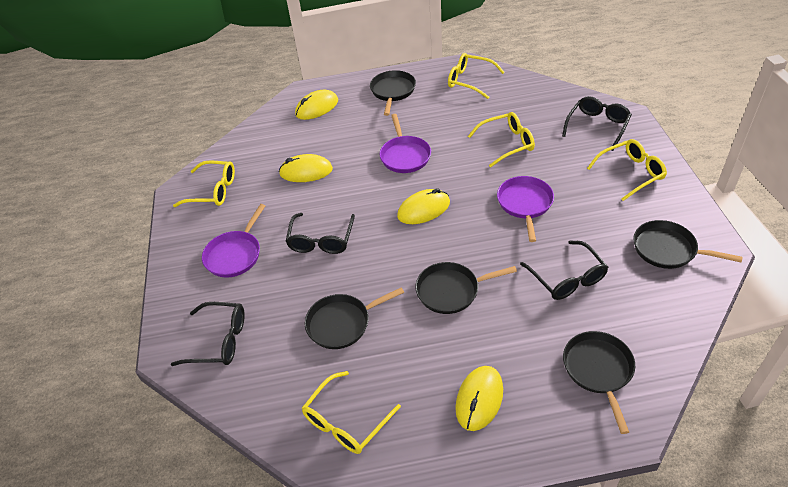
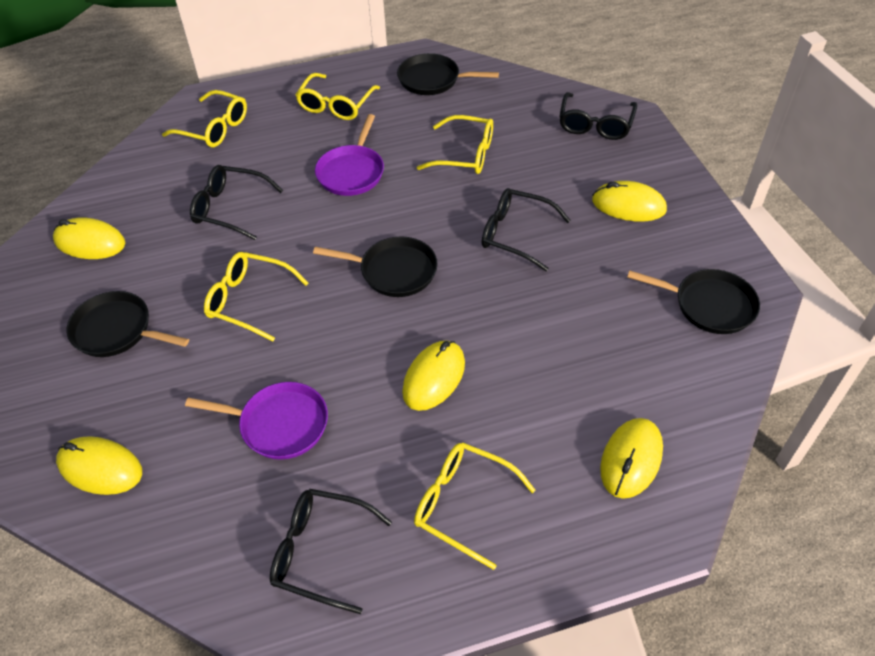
black pan: 5 -> 4
purple pan: 3 -> 2
yellow mouse: 4 -> 5

